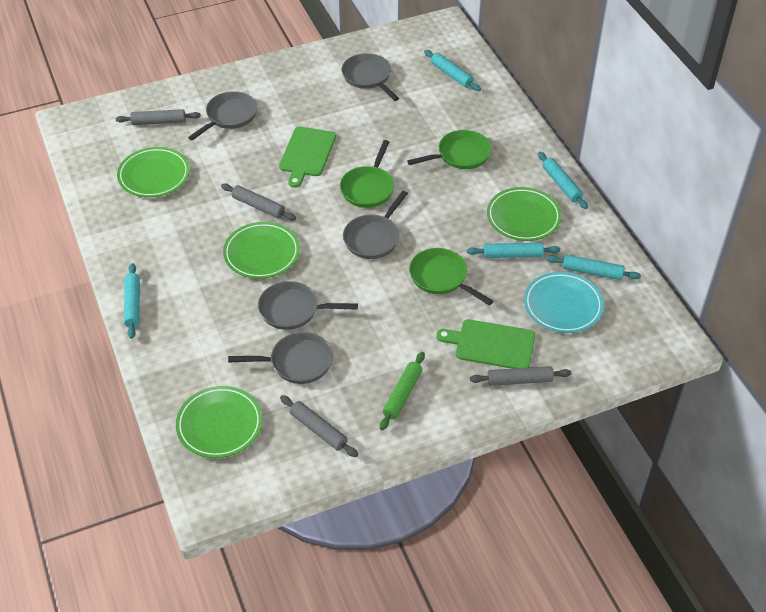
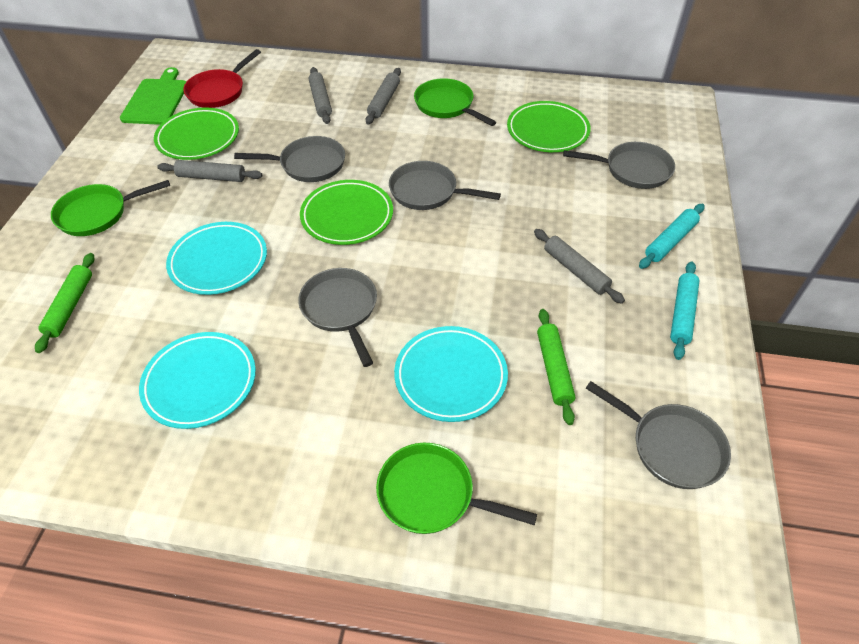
green cutting board: 2 -> 1
green plate: 4 -> 3
green rolling pin: 1 -> 2
red pan: 0 -> 1
turquoise plate: 1 -> 3
turquoise rolling pin: 5 -> 2

